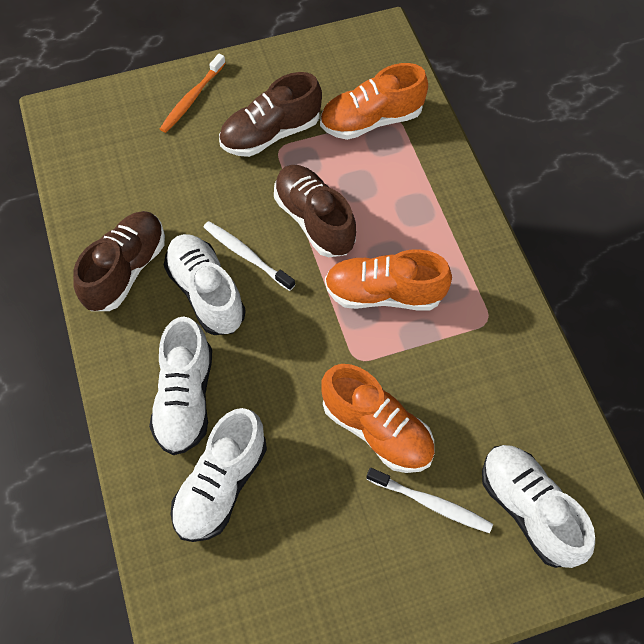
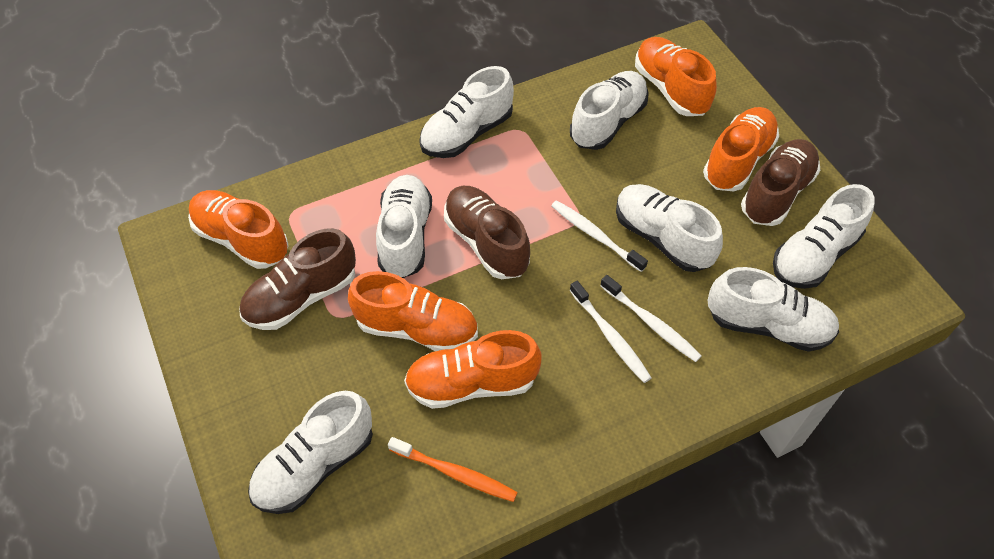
orange shoe: 3 -> 5
white shoe: 4 -> 7
white toothbrush: 2 -> 3

